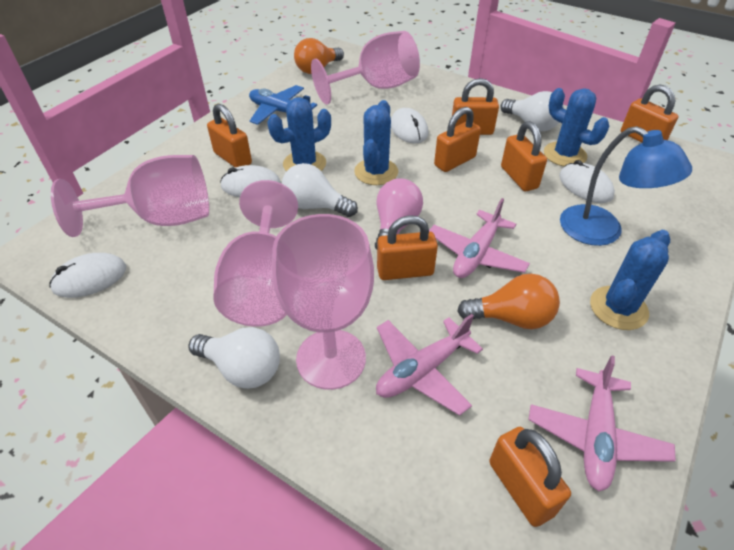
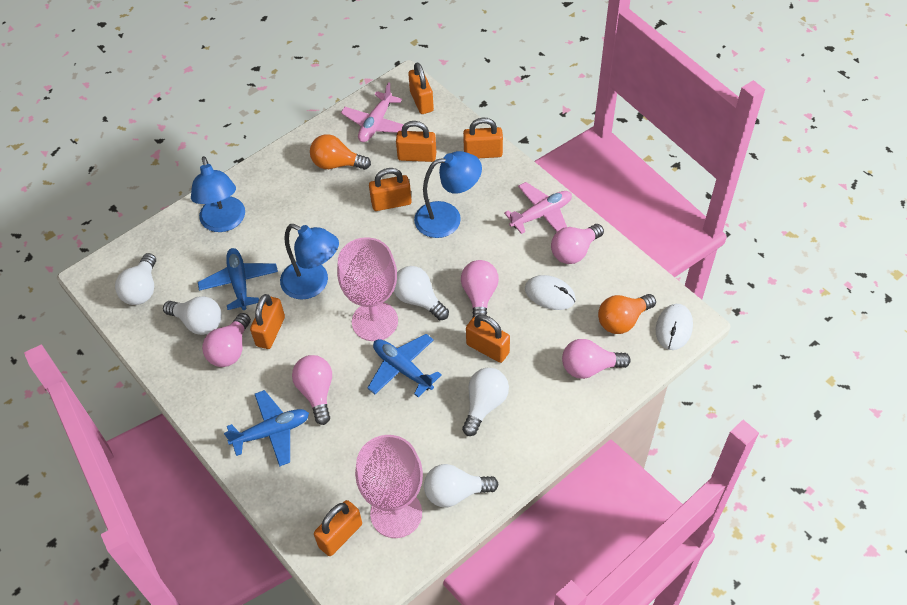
blue cactus: 4 -> 0
blue lamp: 1 -> 3
blue plane: 1 -> 3
pink goblet: 4 -> 2
pink light bulb: 1 -> 5
pink plane: 3 -> 2
white light bulb: 3 -> 5
white mouse: 4 -> 2

